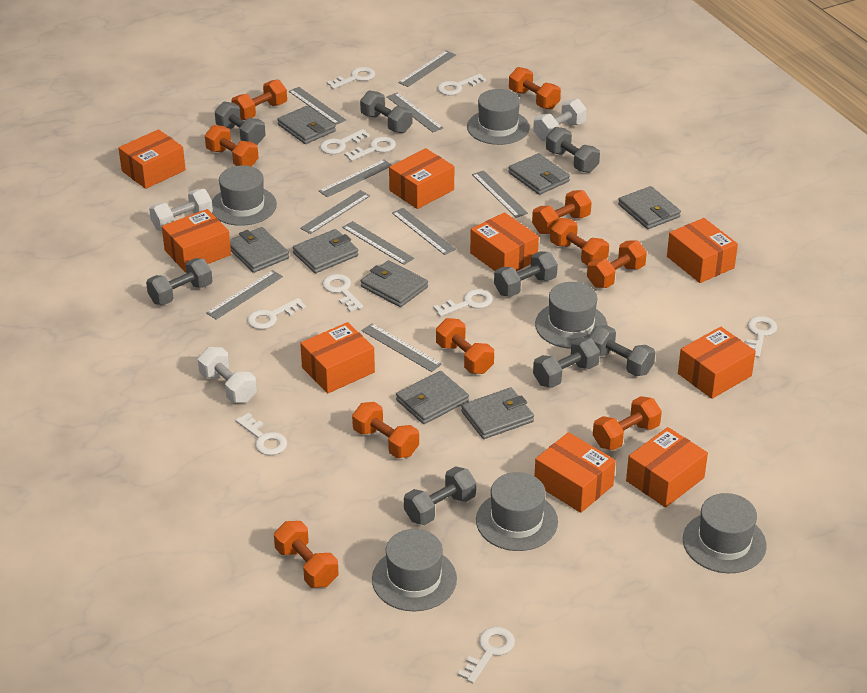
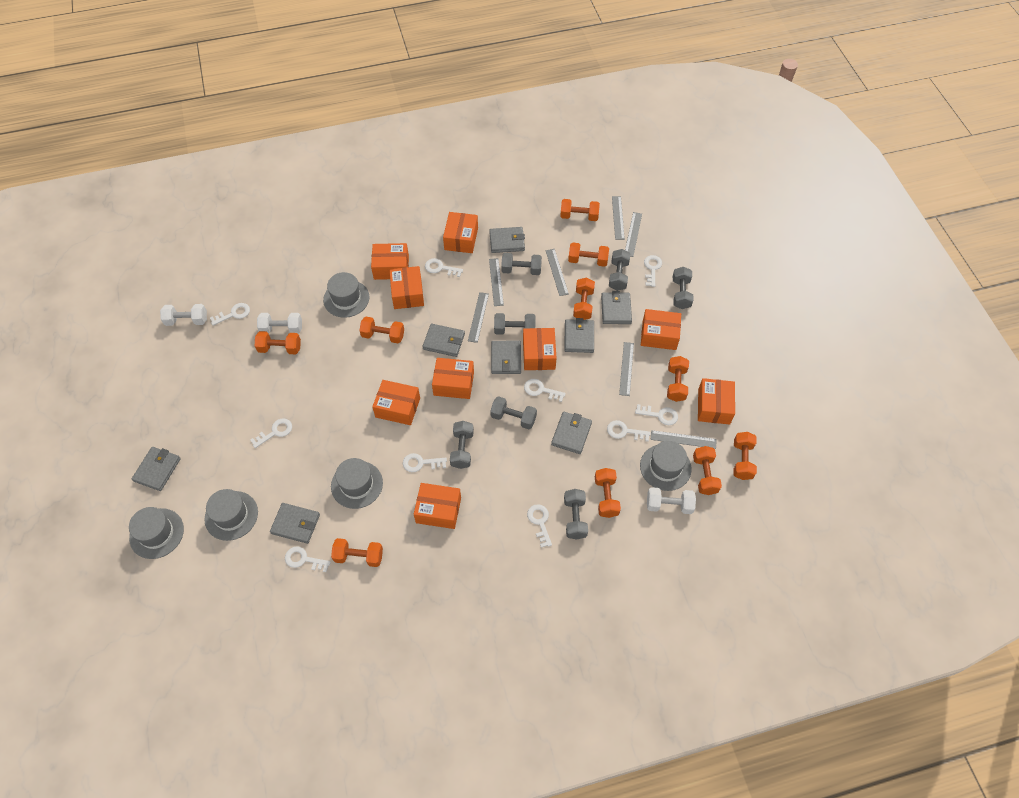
grey dumbbell: 8 -> 7
grey hat: 6 -> 5
grey ruler: 10 -> 7

